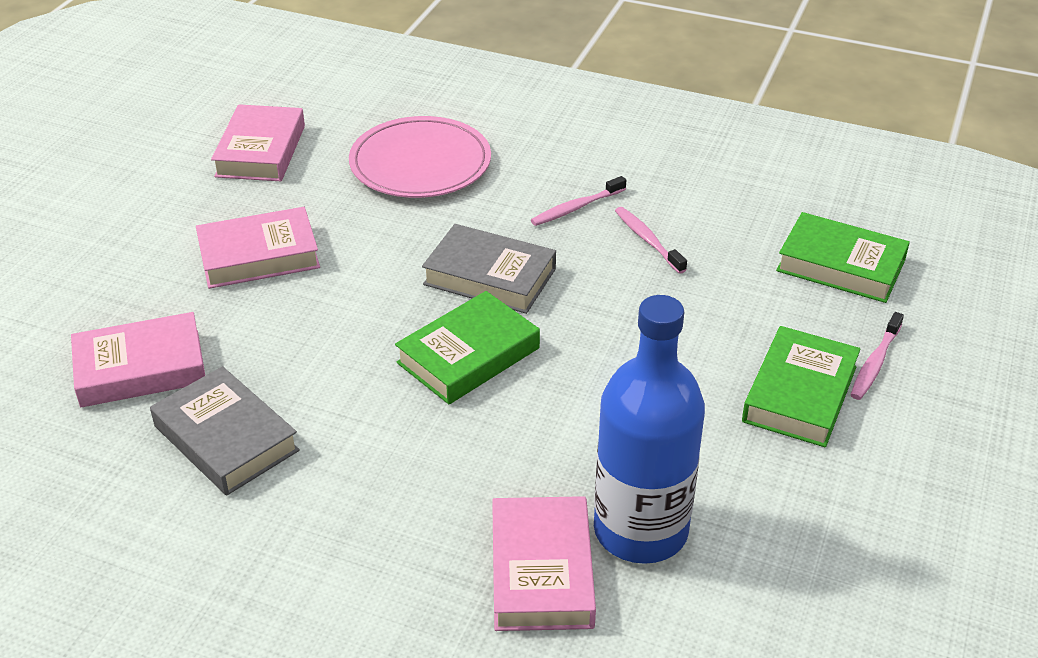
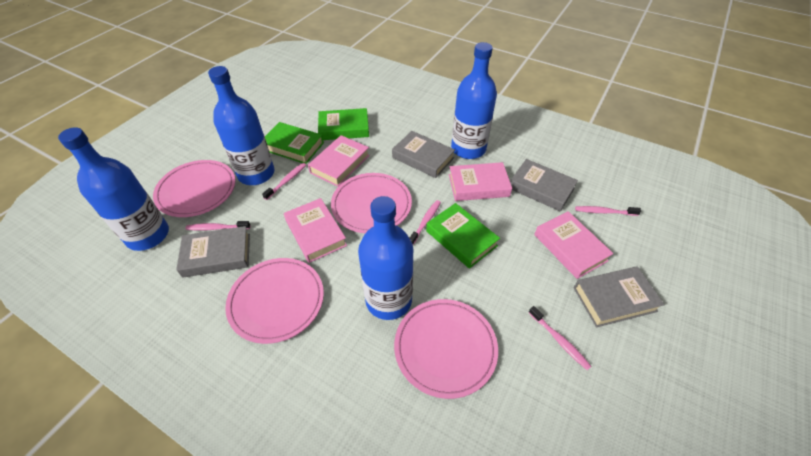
blue bottle: 1 -> 4
grey book: 2 -> 4
pink plate: 1 -> 4
pink toothbrush: 3 -> 5

